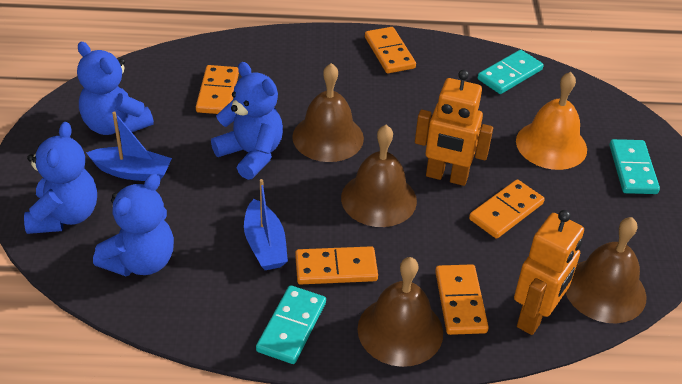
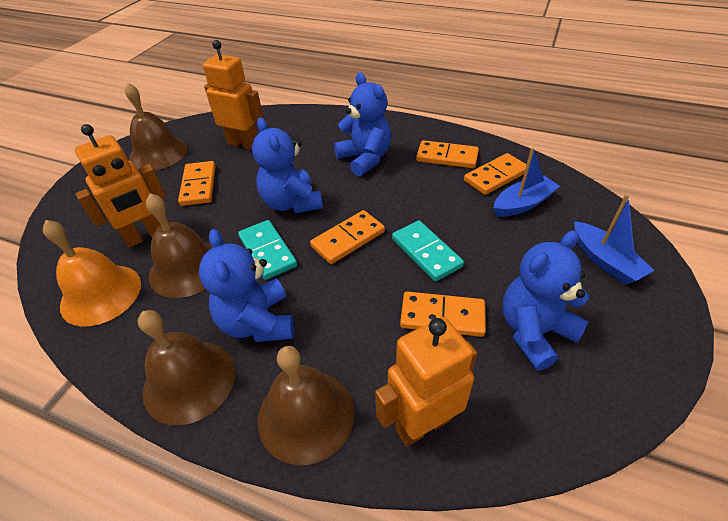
orange robot: 2 -> 3
turquoise domino: 3 -> 2

